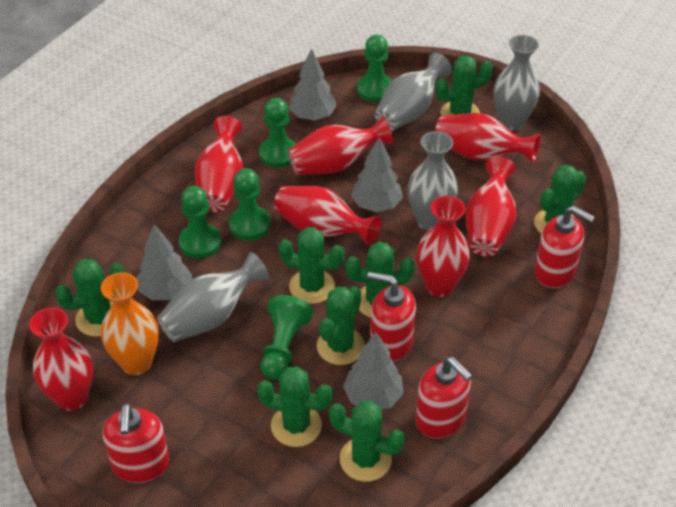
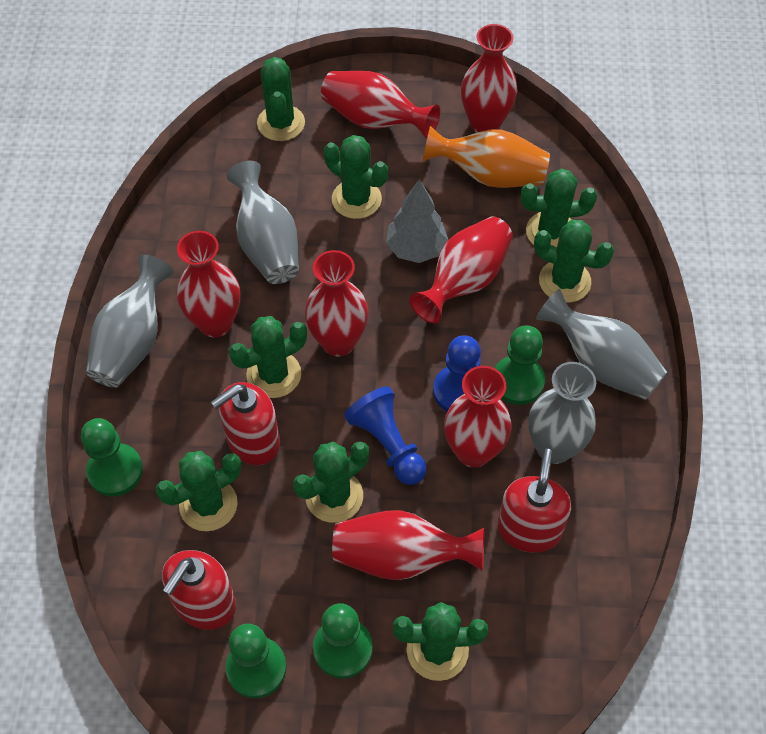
blue pawn: 0 -> 2
green pawn: 5 -> 4
grey tree: 4 -> 1
red soap dispenser: 4 -> 3

